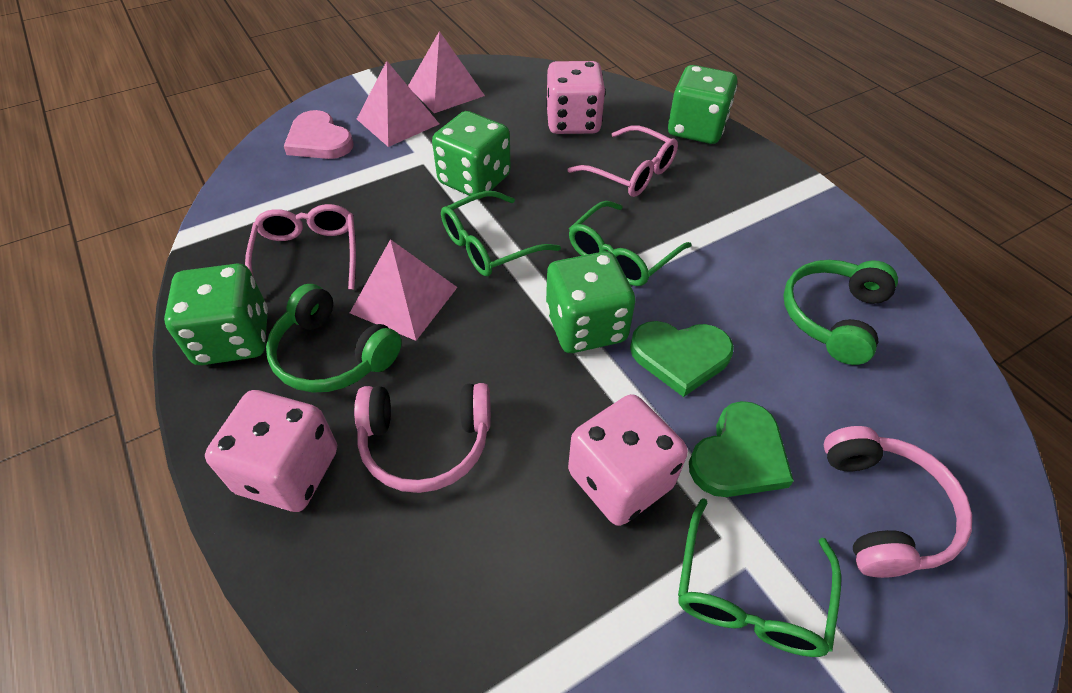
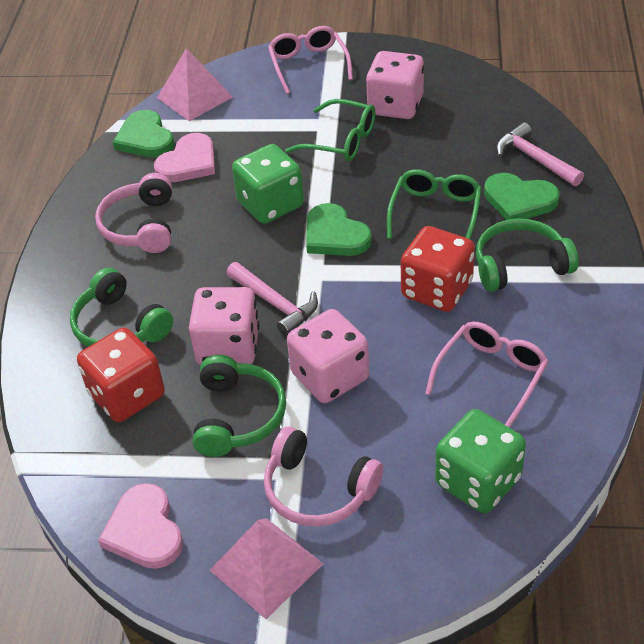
green dice: 4 -> 2
green glasses: 3 -> 2
green headphones: 2 -> 3
green heart: 2 -> 3
pink hammer: 0 -> 2
pink heart: 1 -> 2
pink pyramid: 3 -> 2
red dice: 0 -> 2

